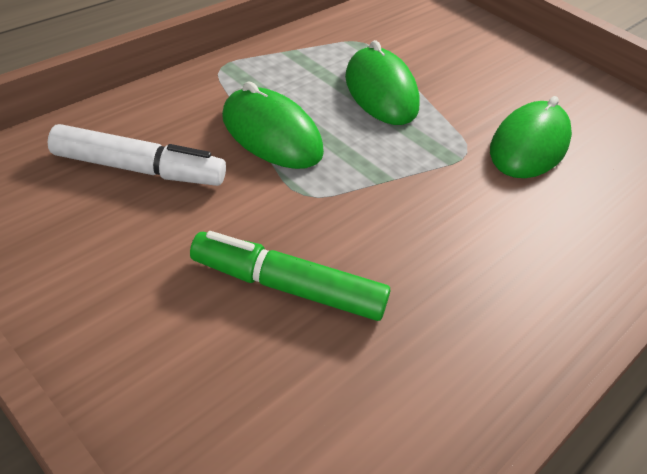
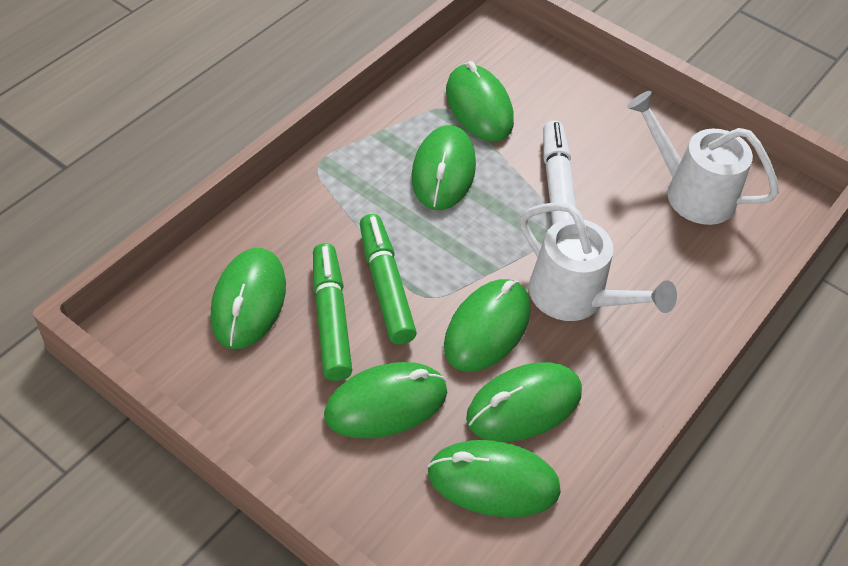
green marker: 1 -> 2
green mouse: 3 -> 7
white watering can: 0 -> 2

